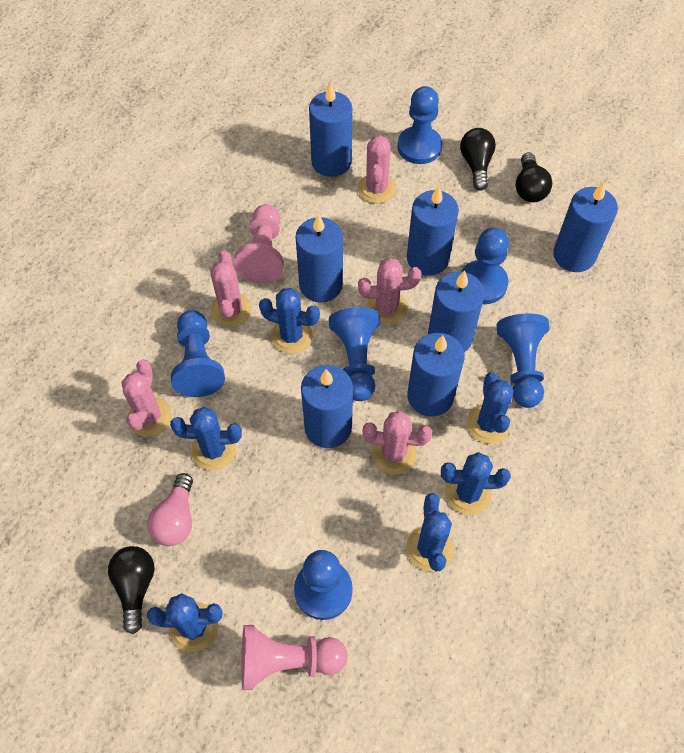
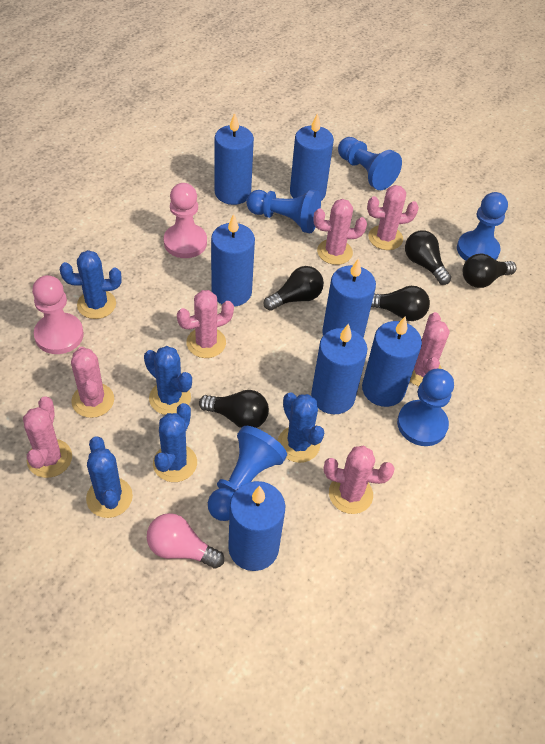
black light bulb: 3 -> 5
blue cactus: 6 -> 5
blue pawn: 6 -> 5
pink cactus: 5 -> 7

